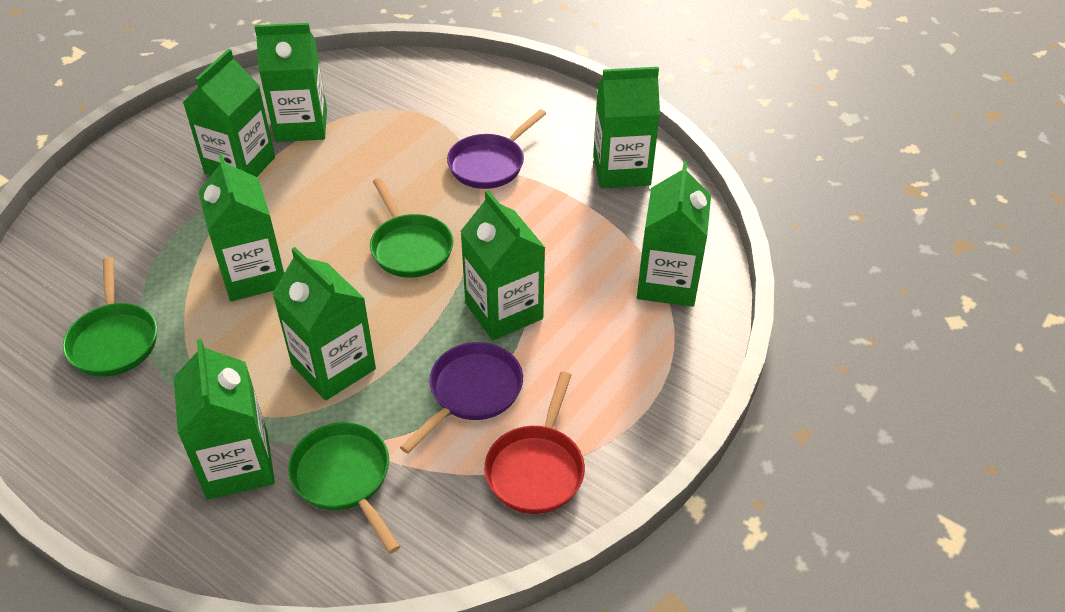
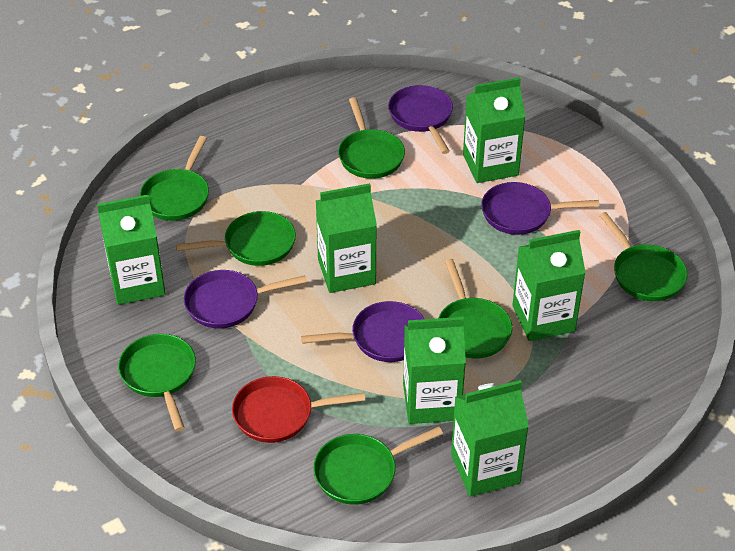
green carton: 8 -> 6
green pan: 3 -> 7
purple pan: 2 -> 4

